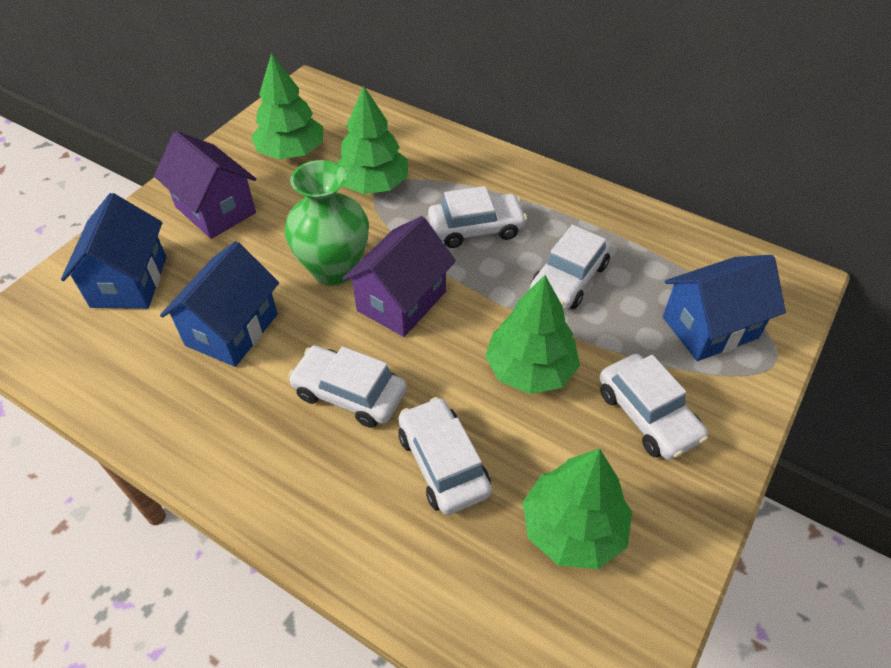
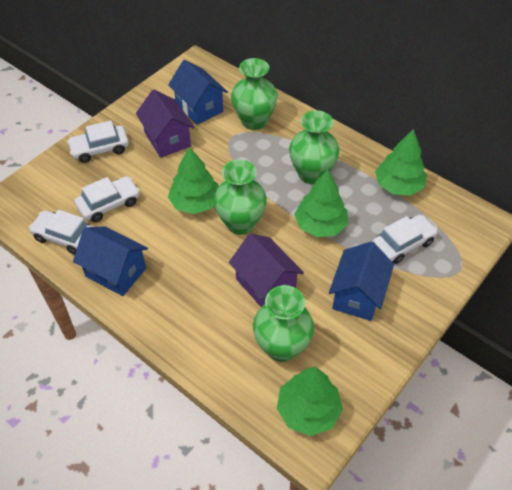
green vase: 1 -> 4
white car: 5 -> 4

